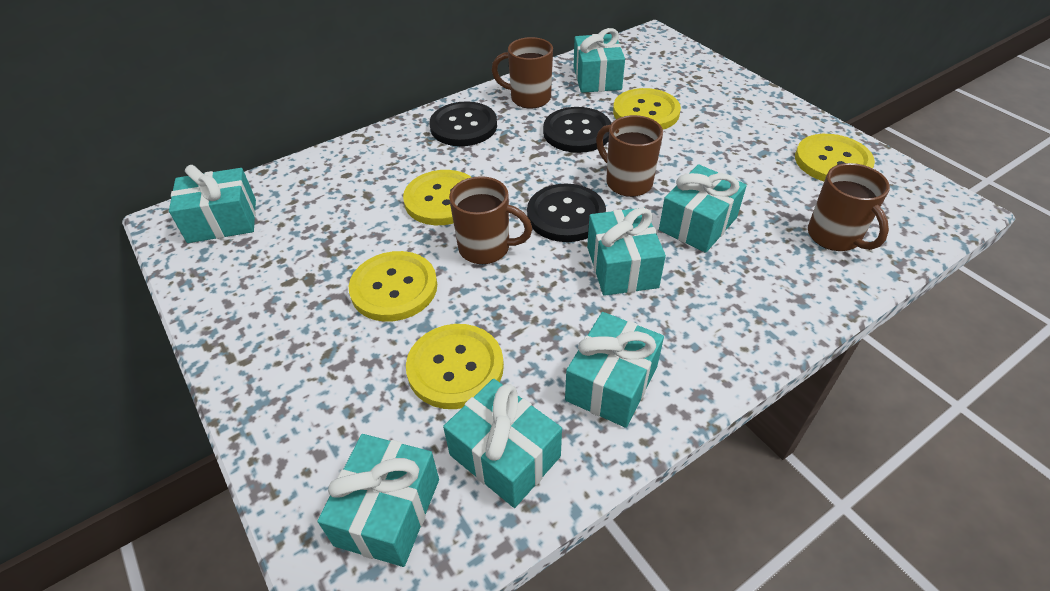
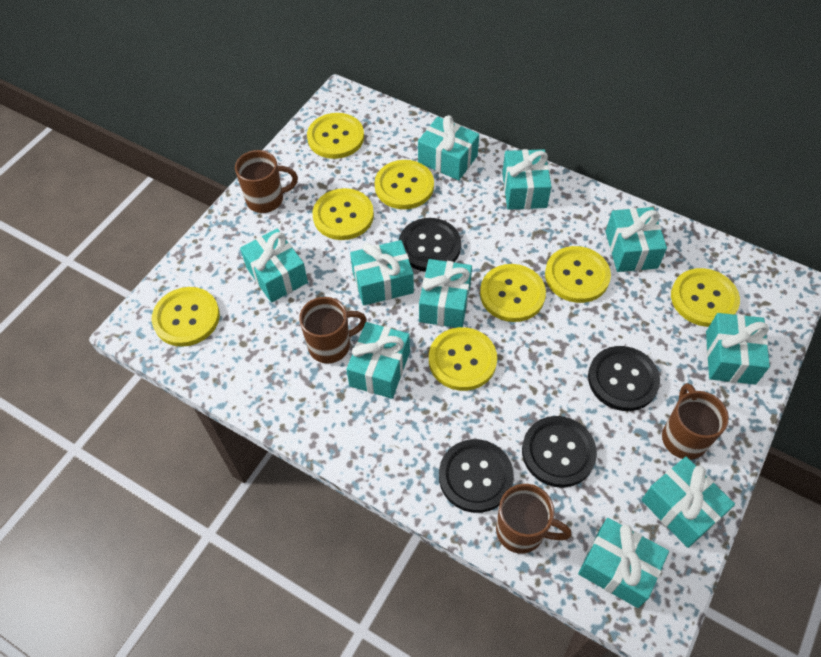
black button: 3 -> 4
turquoise gift: 7 -> 10
yellow button: 5 -> 8

